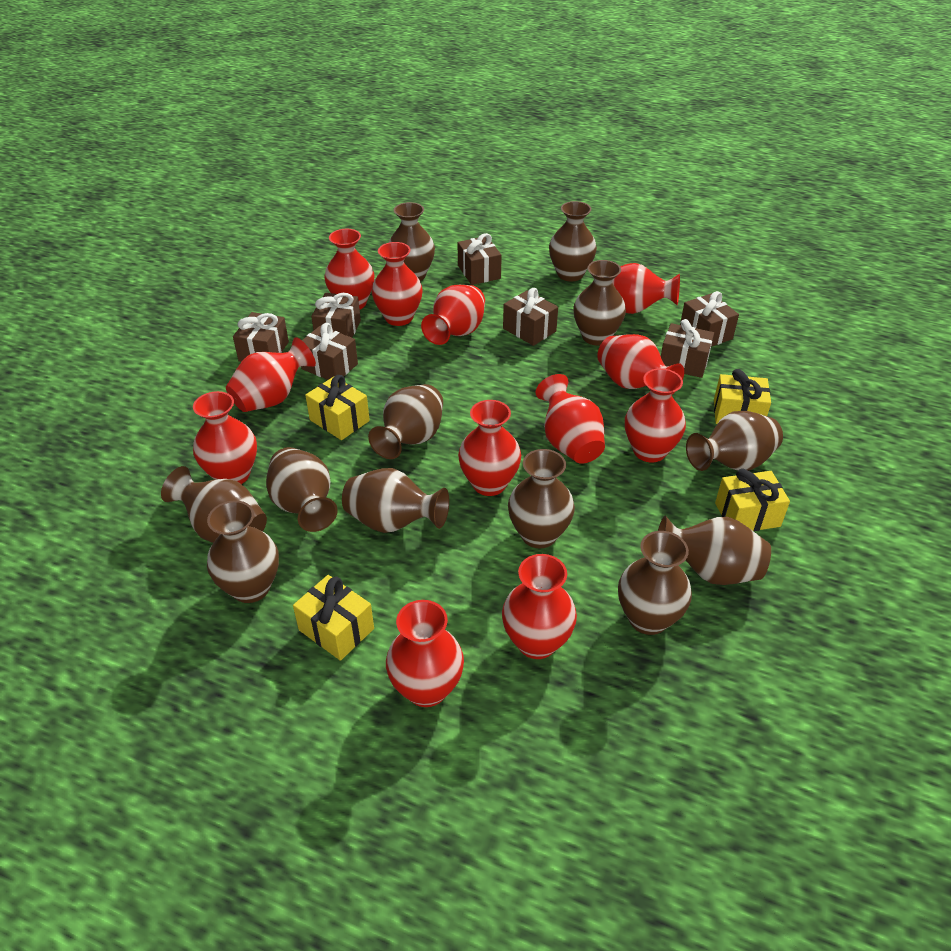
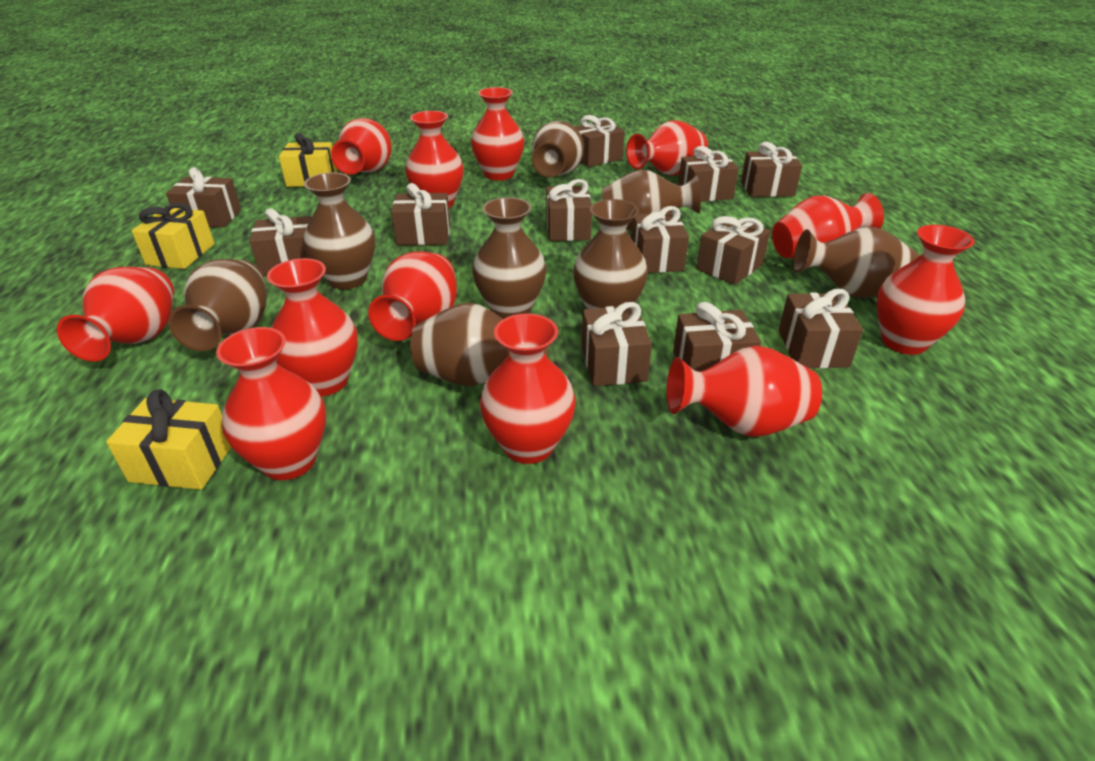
brown gift: 7 -> 12
brown vase: 12 -> 8
yellow gift: 4 -> 3

